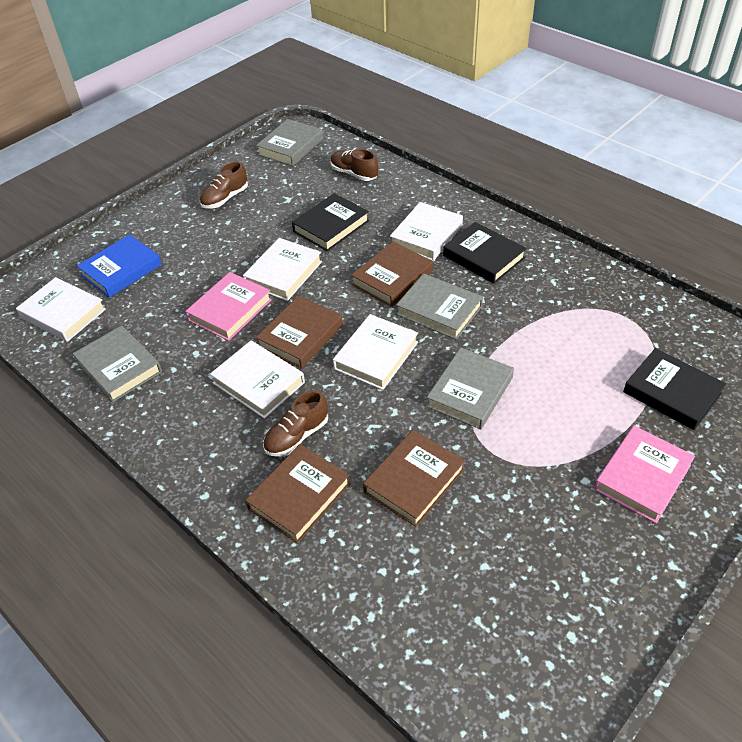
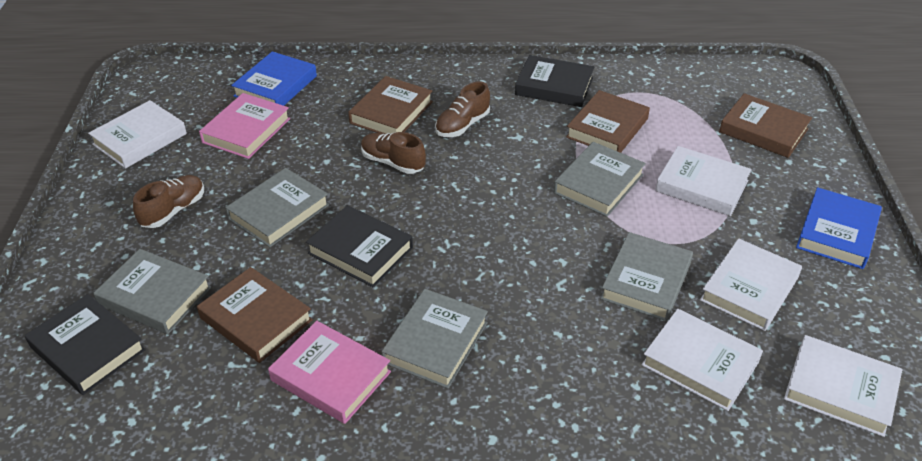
blue book: 1 -> 2
grey book: 4 -> 5

